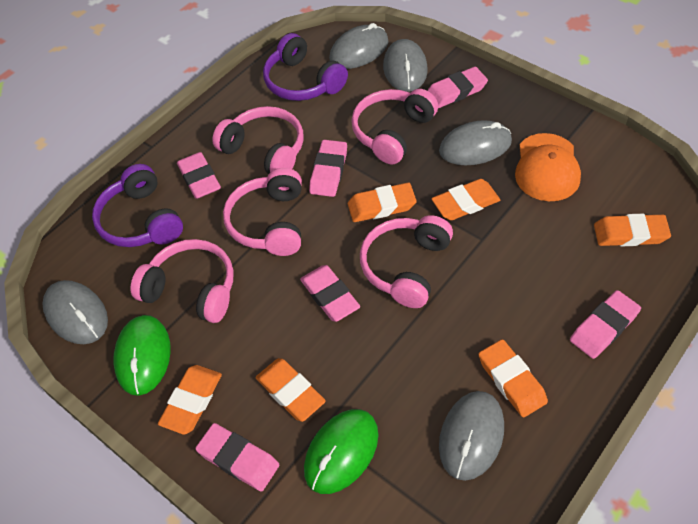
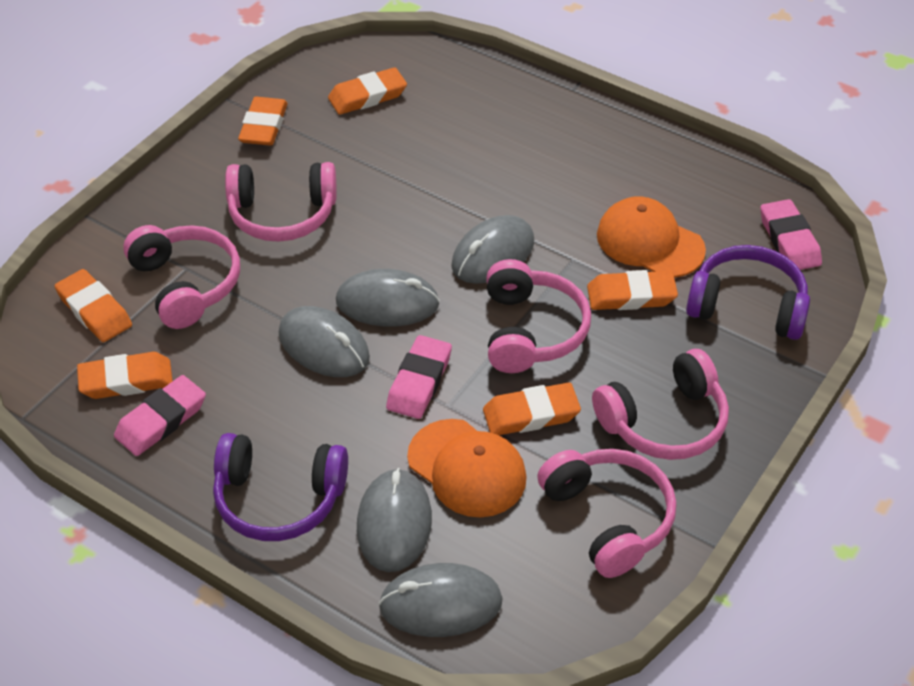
green mouse: 2 -> 0
orange cap: 1 -> 2
pink eraser: 6 -> 3

